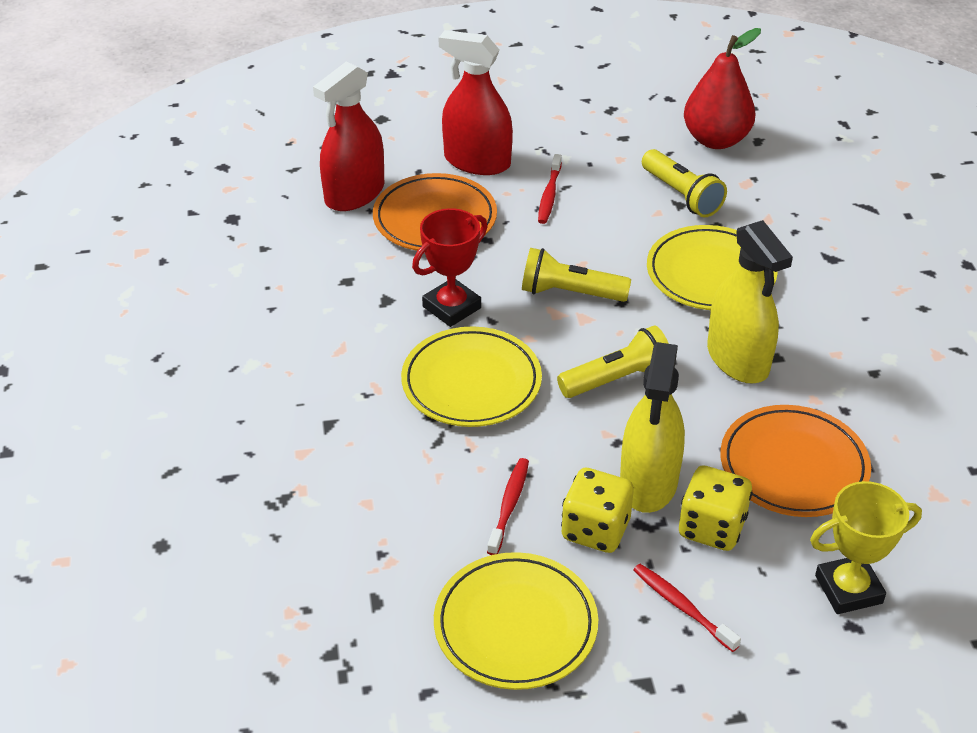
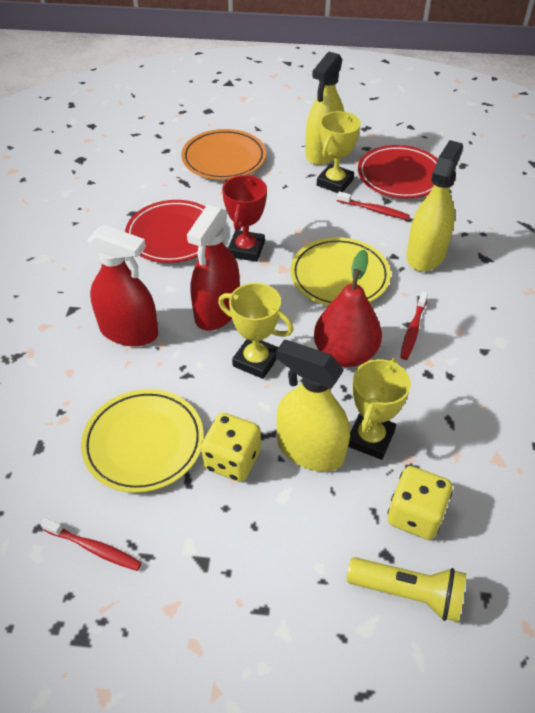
orange plate: 2 -> 1
red plate: 0 -> 2
yellow flashlight: 3 -> 1
yellow plate: 3 -> 2
yellow spray bottle: 2 -> 3
yellow trophy: 1 -> 3

